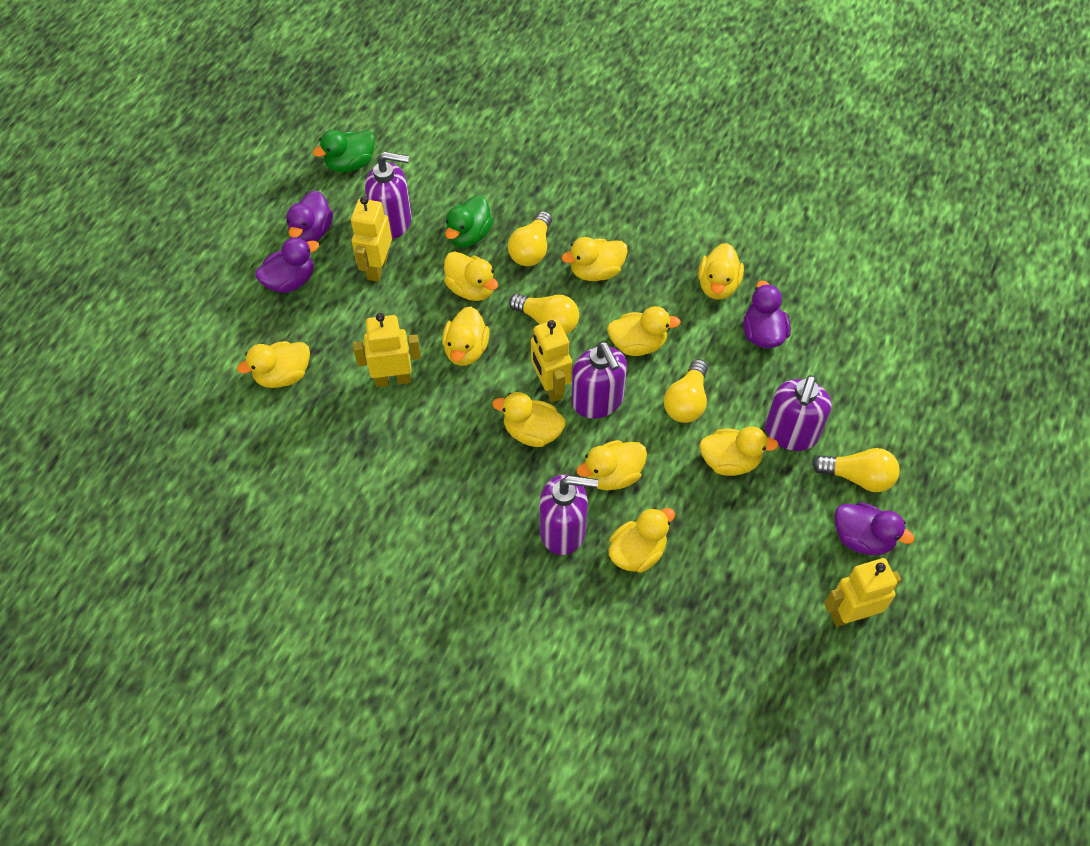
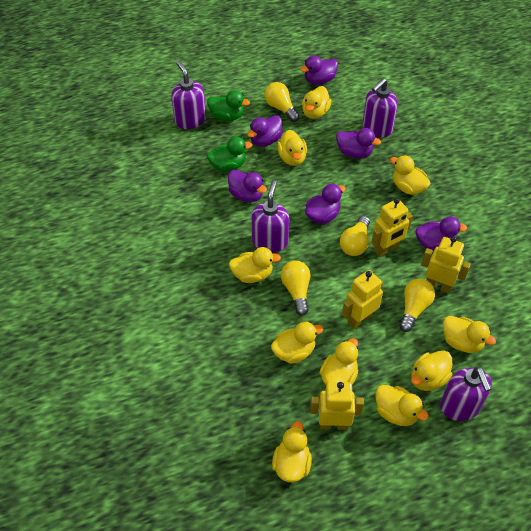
purple duck: 4 -> 6

